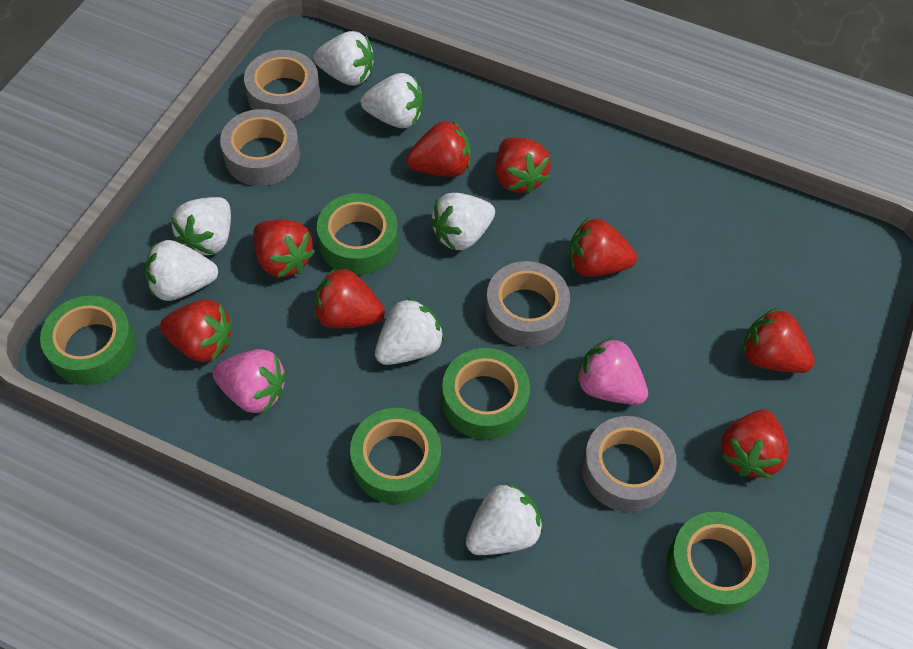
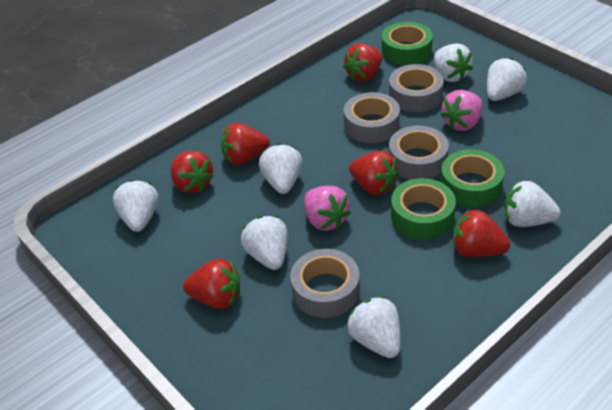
green tape: 5 -> 3
red strawberry: 8 -> 6

